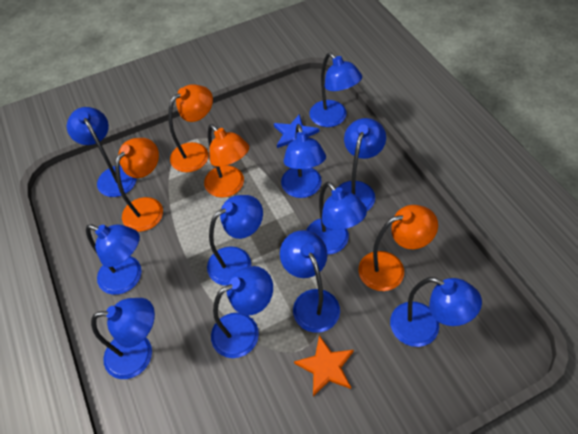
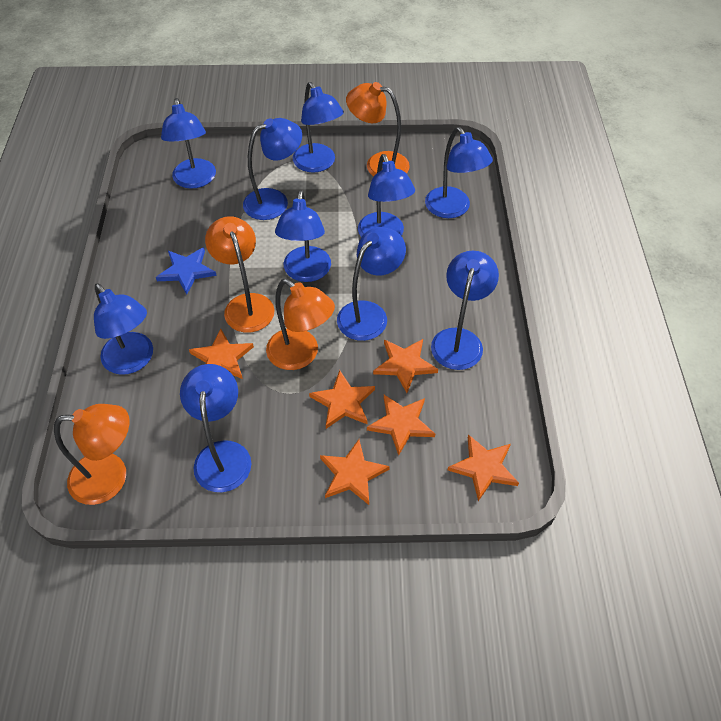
blue lamp: 11 -> 10
orange star: 1 -> 6

